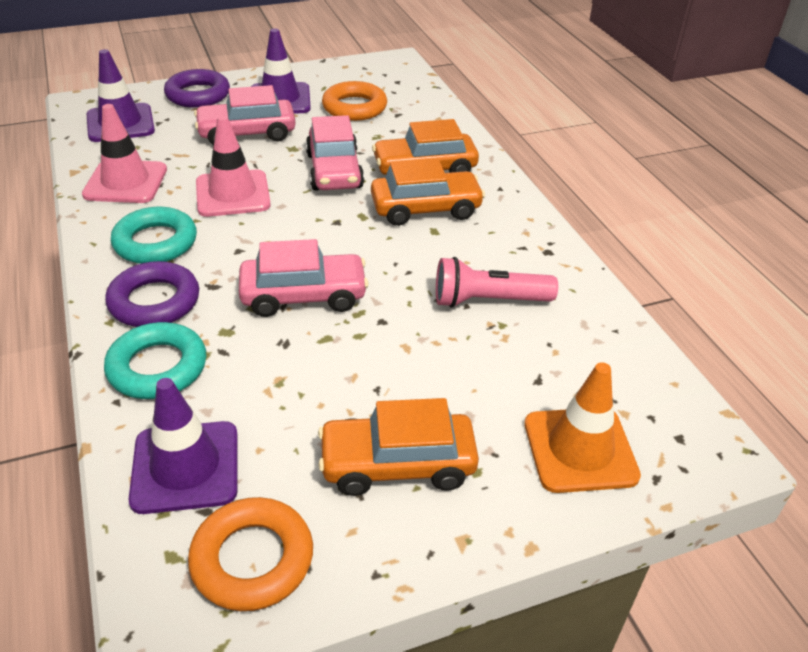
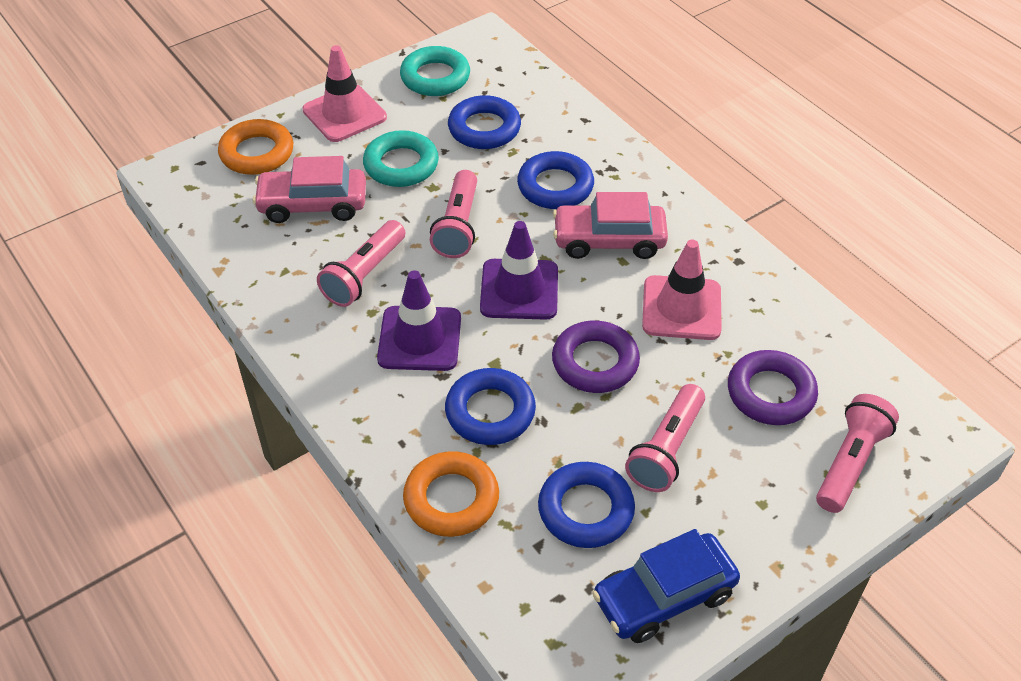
blue car: 0 -> 1
blue ring: 0 -> 4
orange car: 3 -> 0
orange traffic cone: 1 -> 0
pink car: 3 -> 2
pink flashlight: 1 -> 4
purple traffic cone: 3 -> 2

